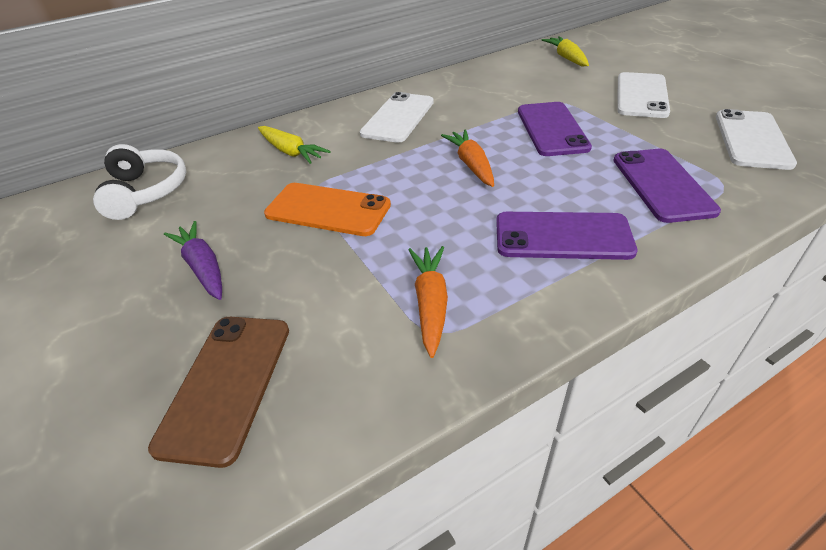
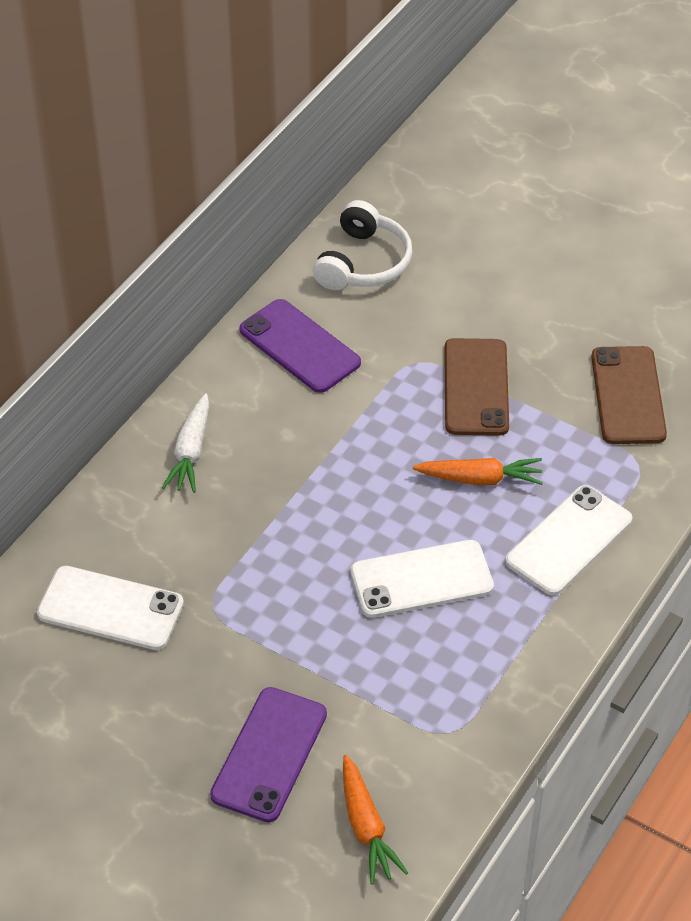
brown phone: 1 -> 2
orange phone: 1 -> 0
purple carrot: 1 -> 0
purple phone: 3 -> 2
white carrot: 0 -> 1
yellow carrot: 2 -> 0

